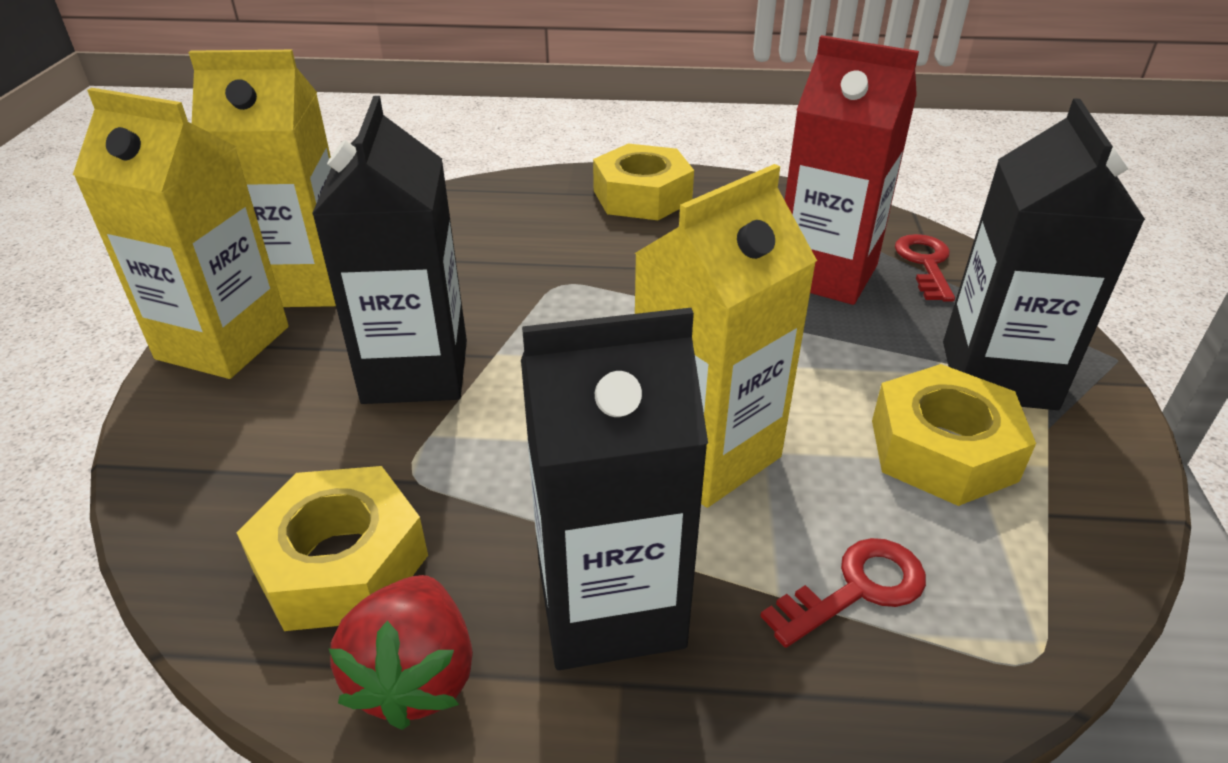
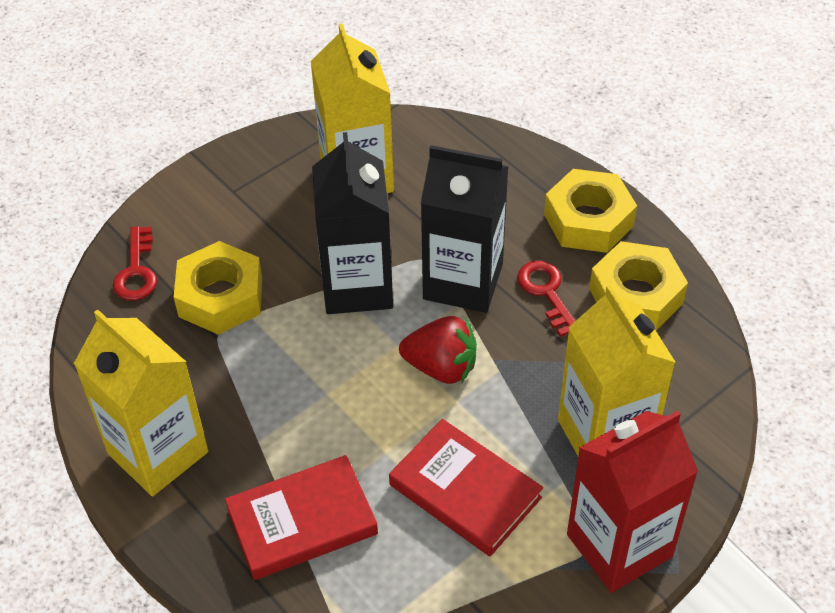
black carton: 3 -> 2
red book: 0 -> 2

